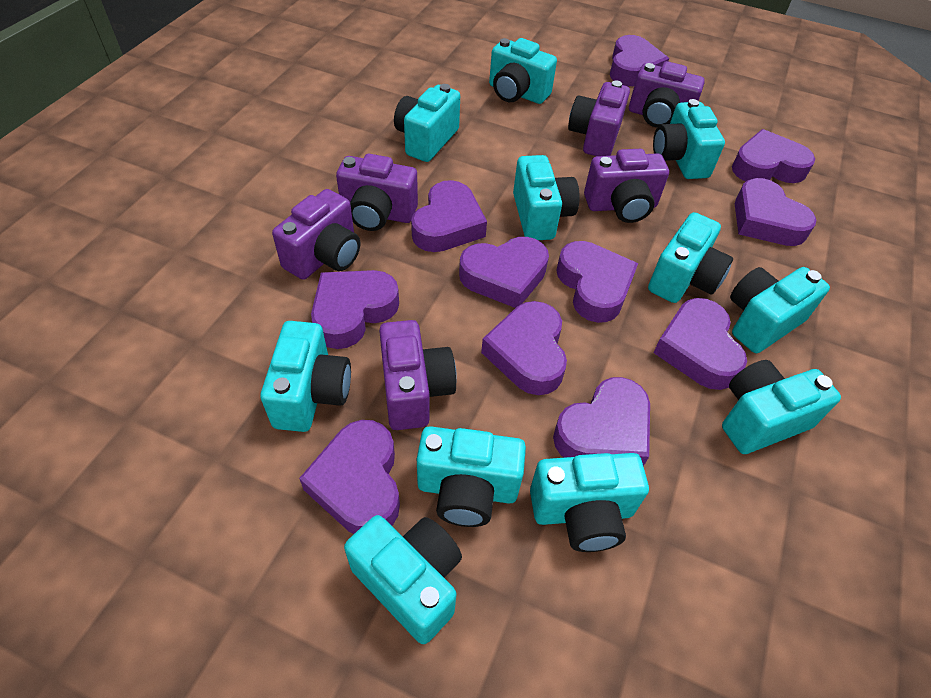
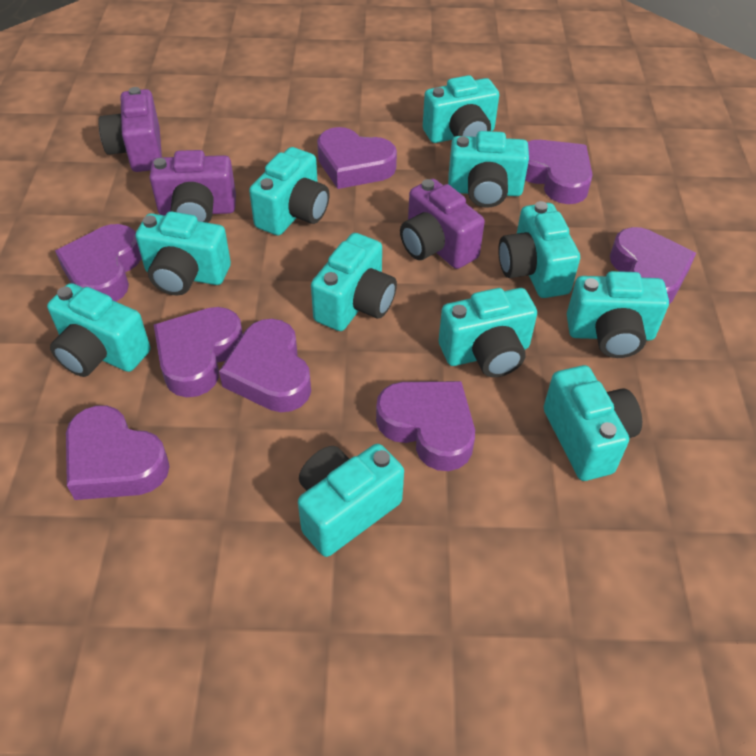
purple camera: 6 -> 3
purple heart: 11 -> 8

